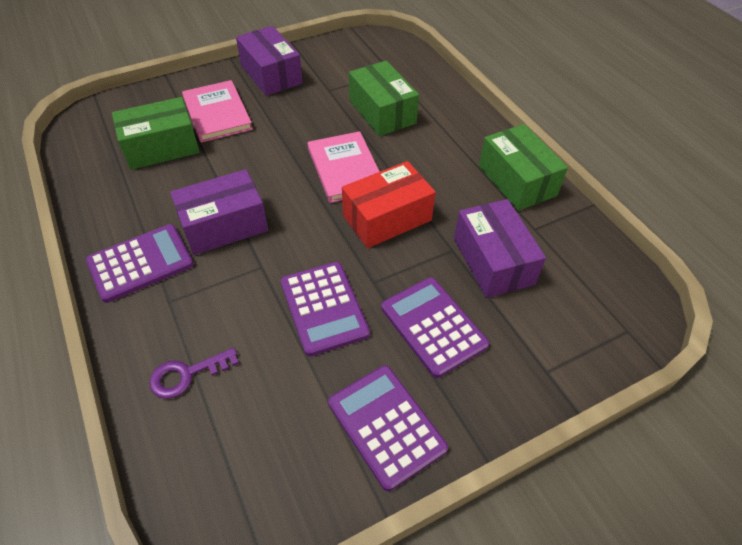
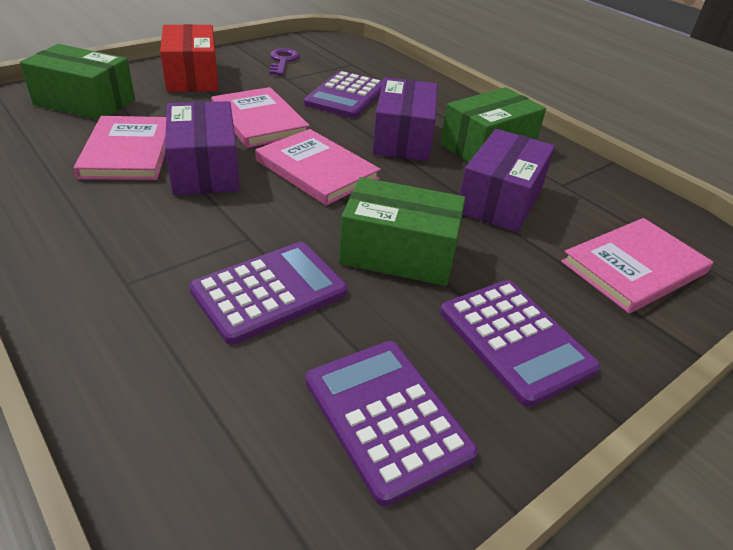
pink book: 2 -> 4

